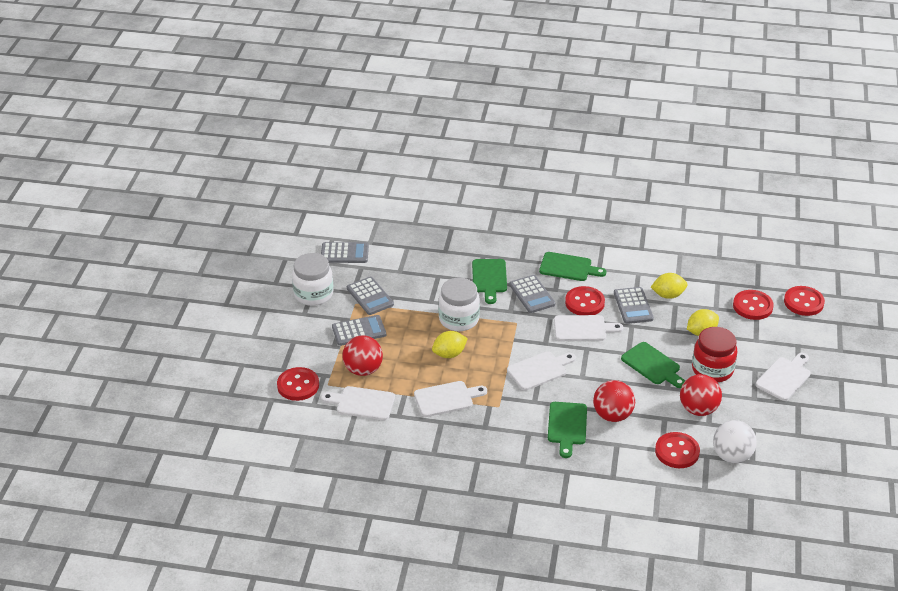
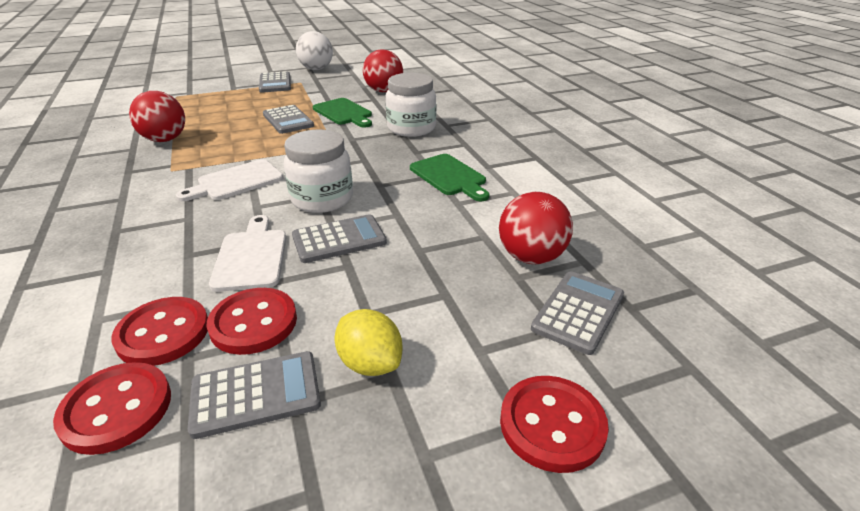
green cutting board: 4 -> 2
red button: 5 -> 4
red jar: 1 -> 0
white cutting board: 5 -> 2
yellow lemon: 3 -> 1

